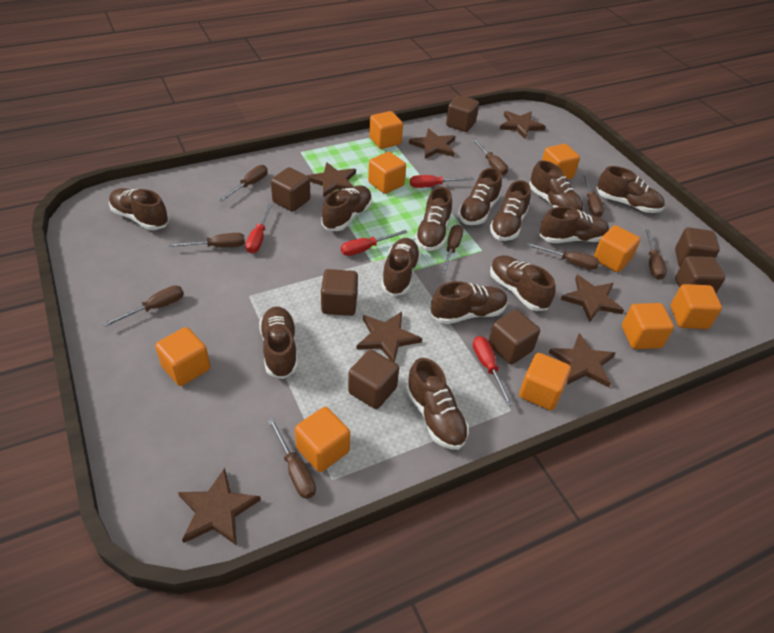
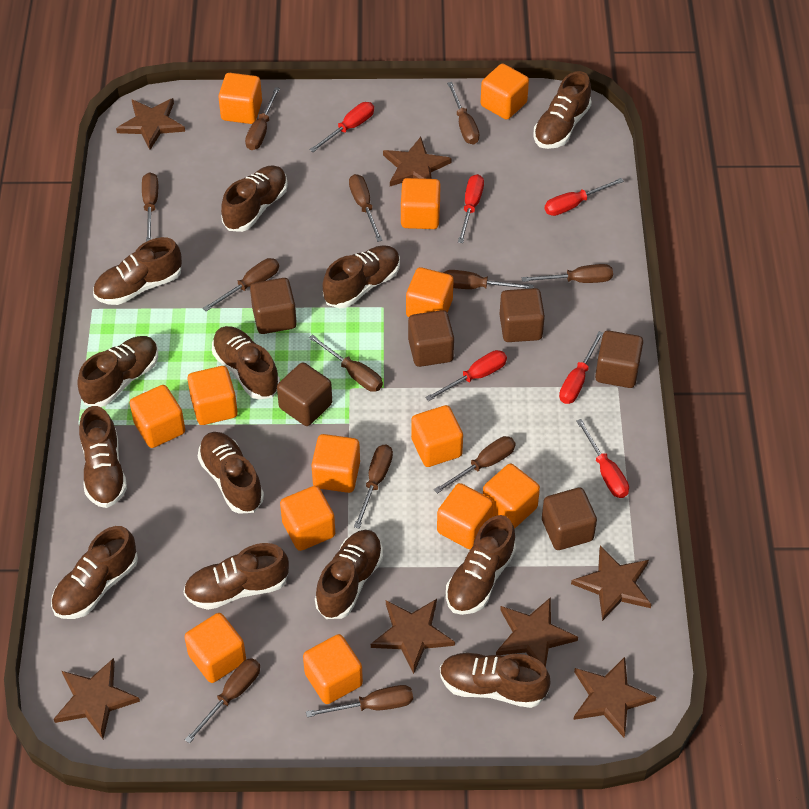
brown cube: 7 -> 6
brown screwdriver: 9 -> 12
orange cube: 9 -> 13
red screwdriver: 4 -> 6

